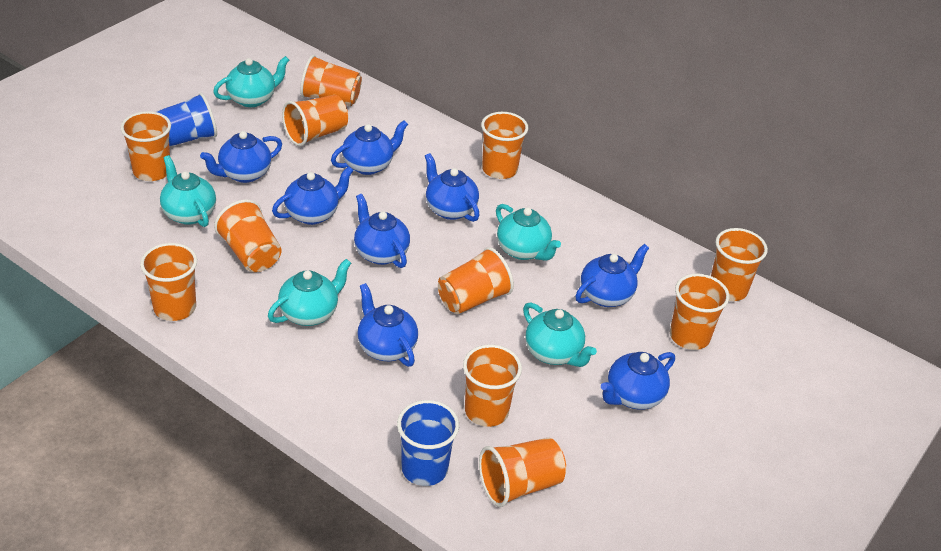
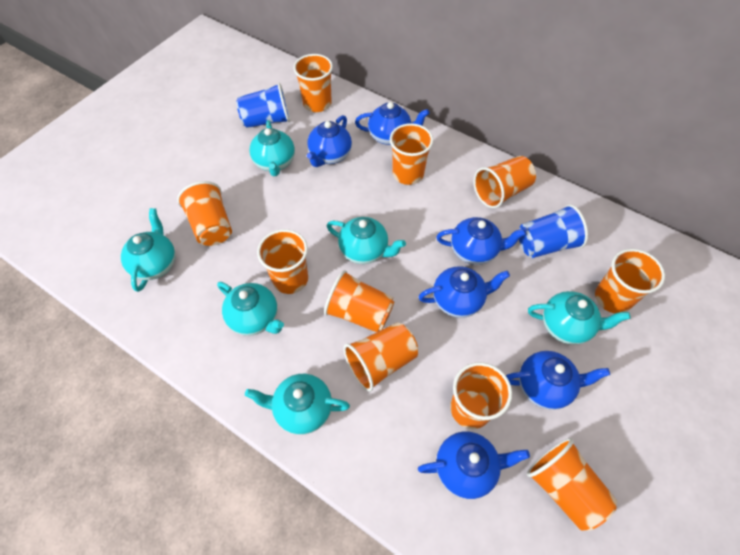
blue teapot: 8 -> 6
orange cup: 11 -> 10
turquoise teapot: 5 -> 6

